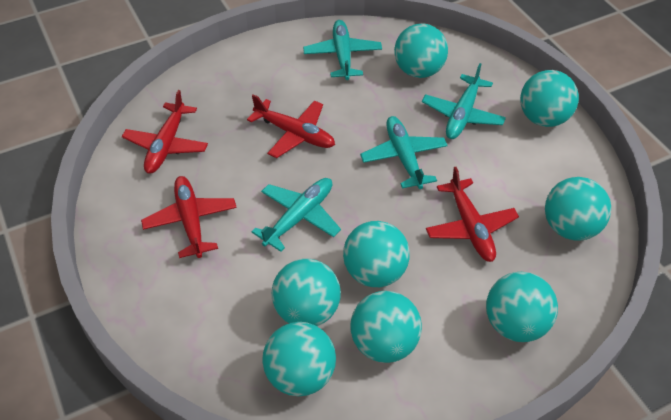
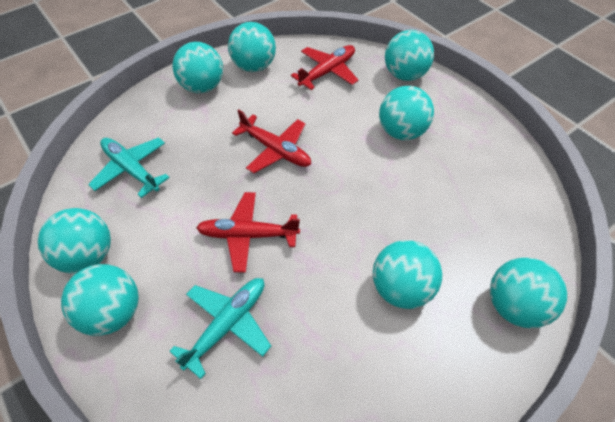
red plane: 4 -> 3
turquoise plane: 4 -> 2

